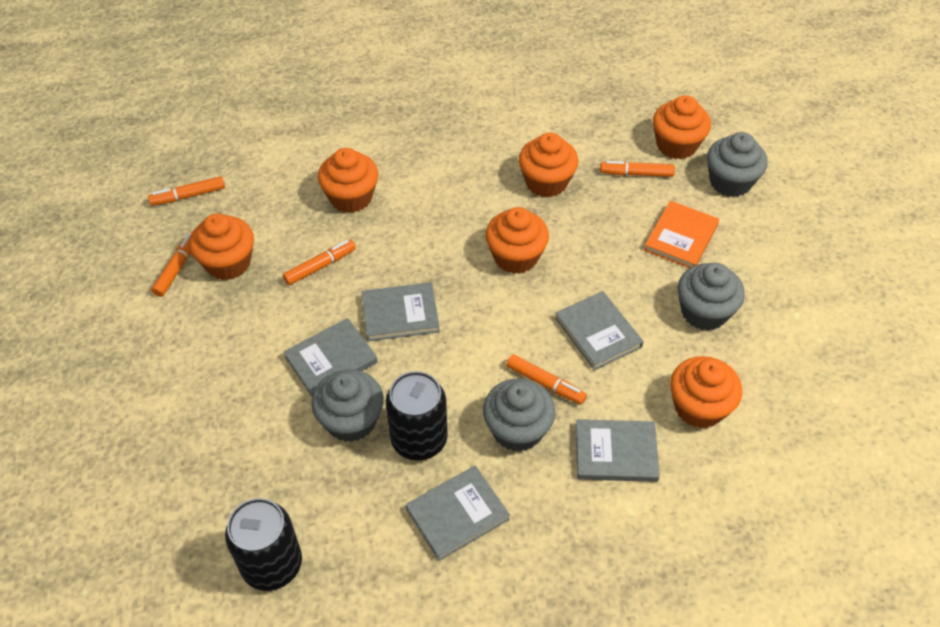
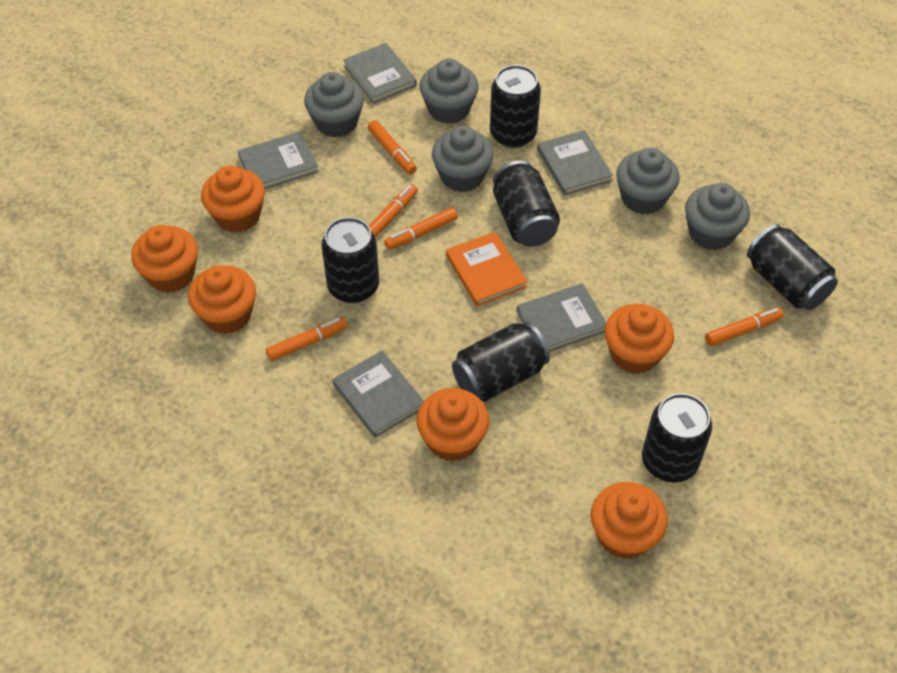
black can: 2 -> 6
grey cupcake: 4 -> 5

